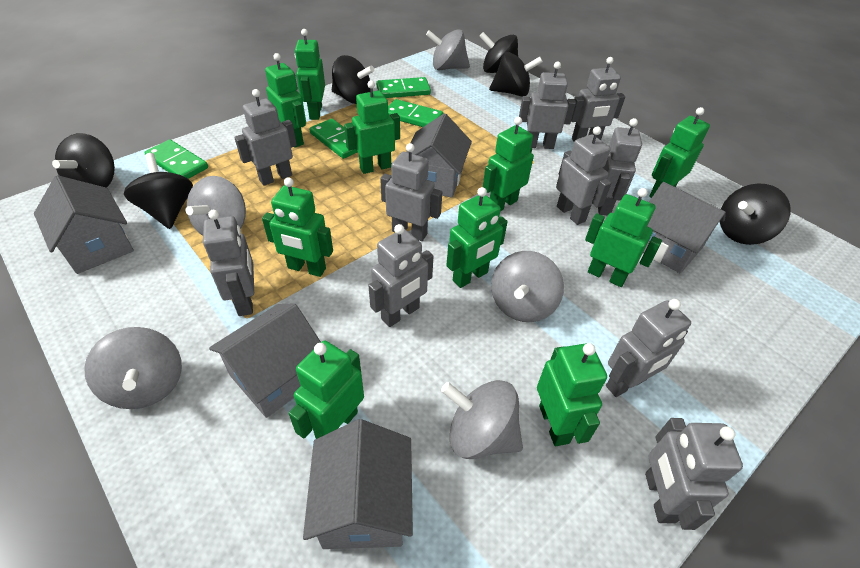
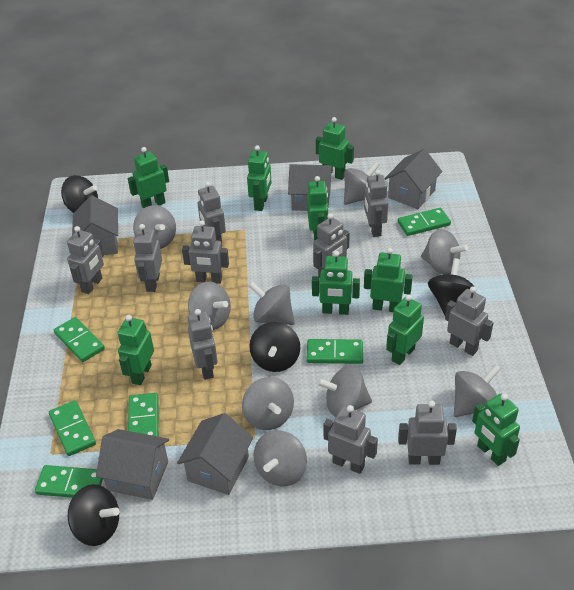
black spinning top: 6 -> 4
green domino: 4 -> 6
green robot: 10 -> 9
grey spinning top: 5 -> 9

